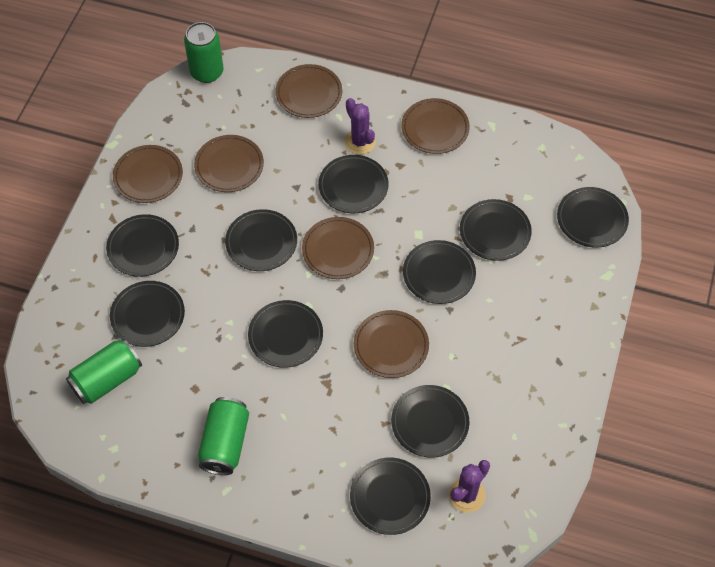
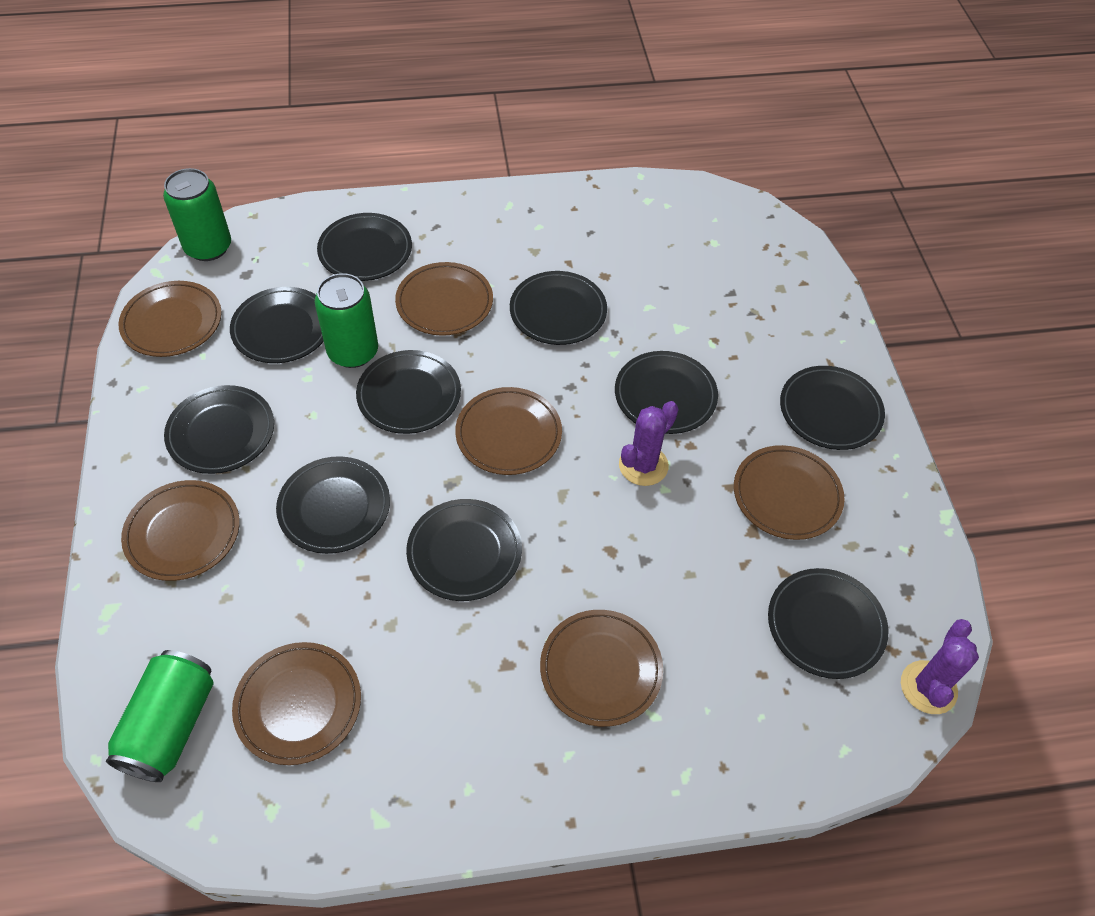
brown plate: 6 -> 7

